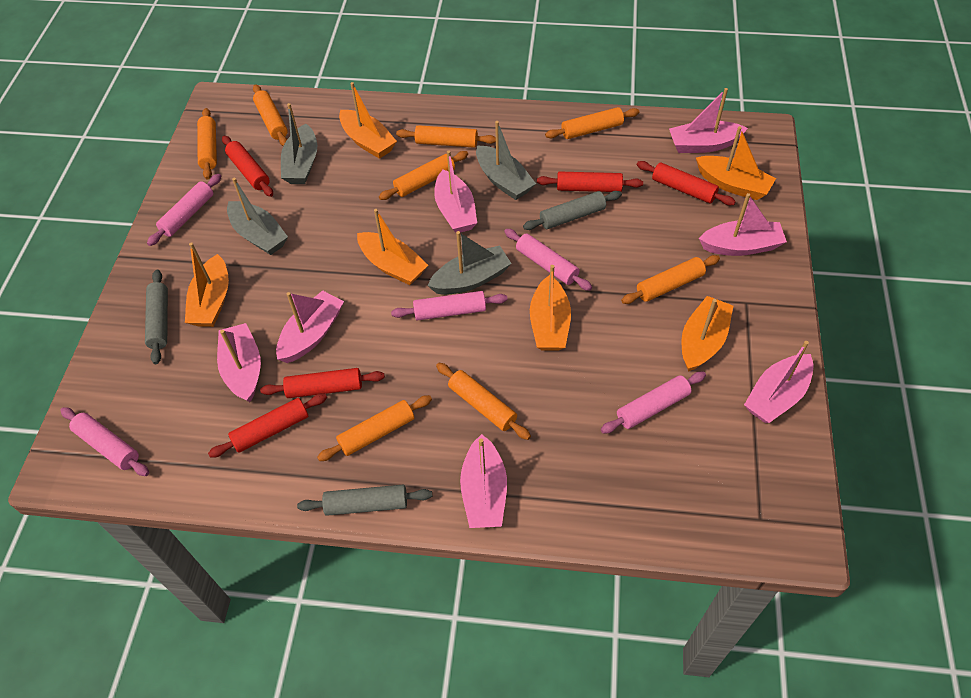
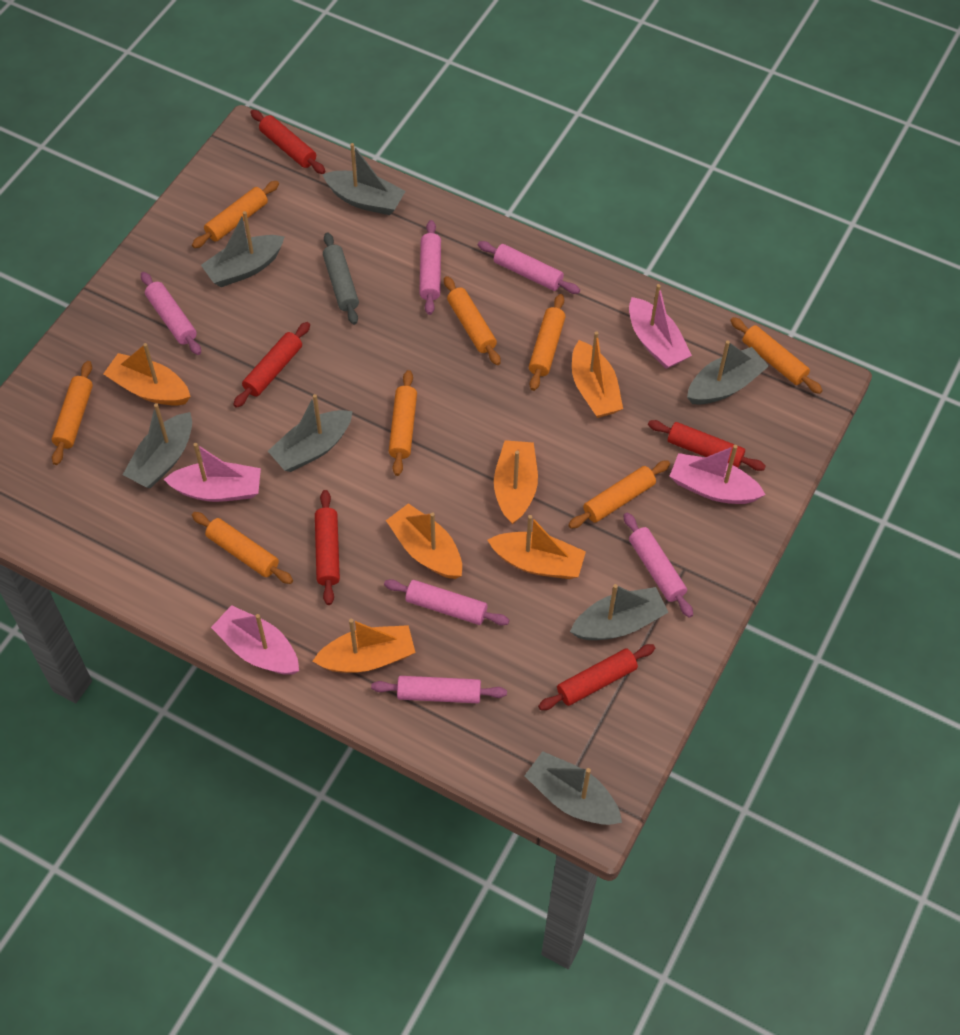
grey boat: 4 -> 7
grey rolling pin: 3 -> 1
pink boat: 7 -> 4
pink rolling pin: 5 -> 6

